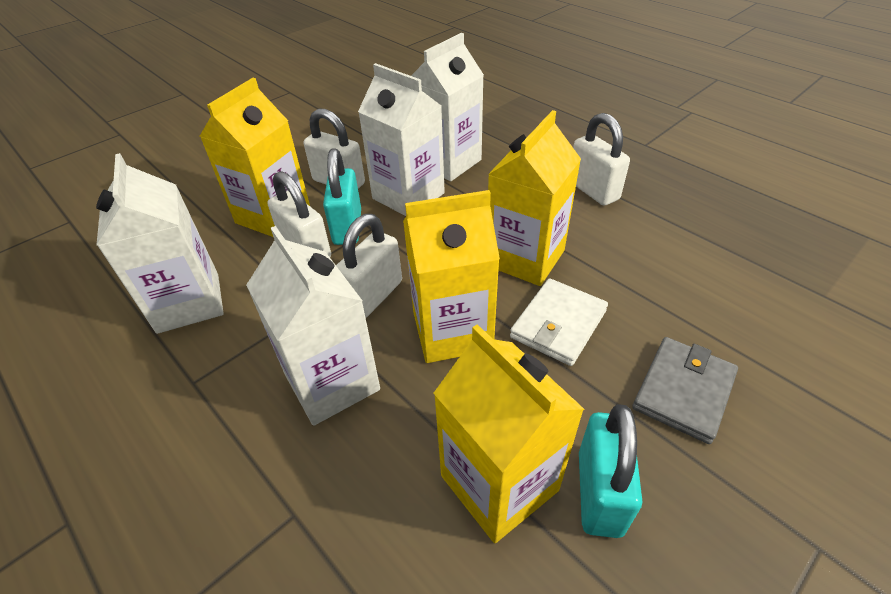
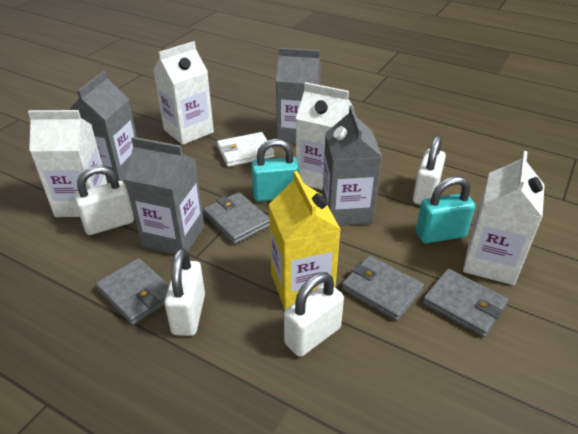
grey carton: 0 -> 4
grey wallet: 1 -> 4
yellow carton: 4 -> 1

